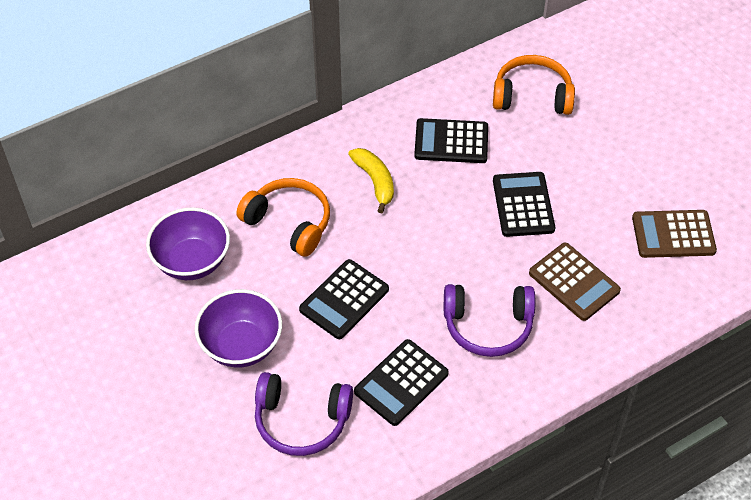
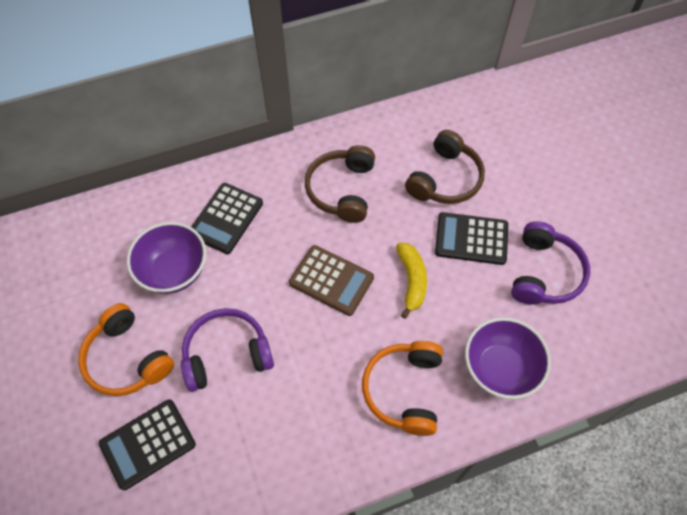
black calculator: 4 -> 3
brown calculator: 2 -> 1
brown headphones: 0 -> 2

